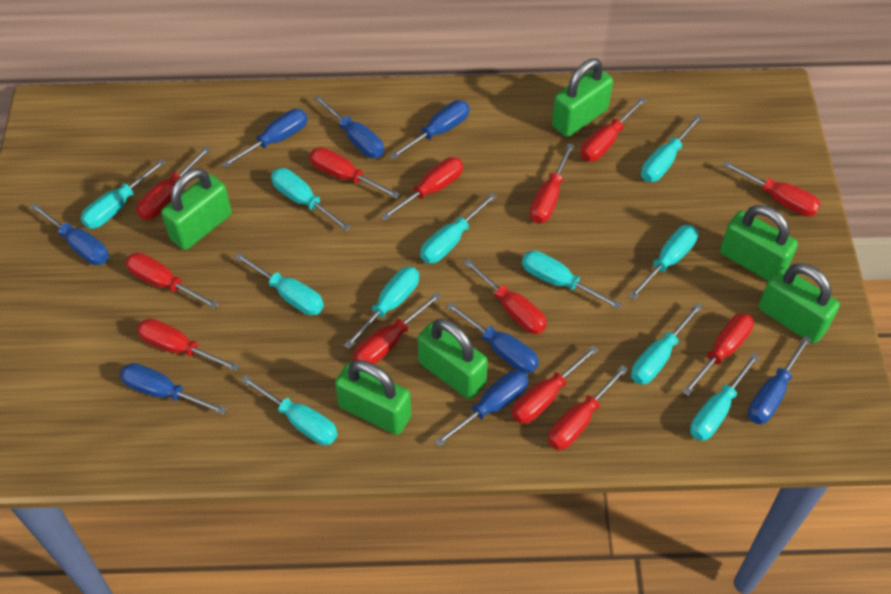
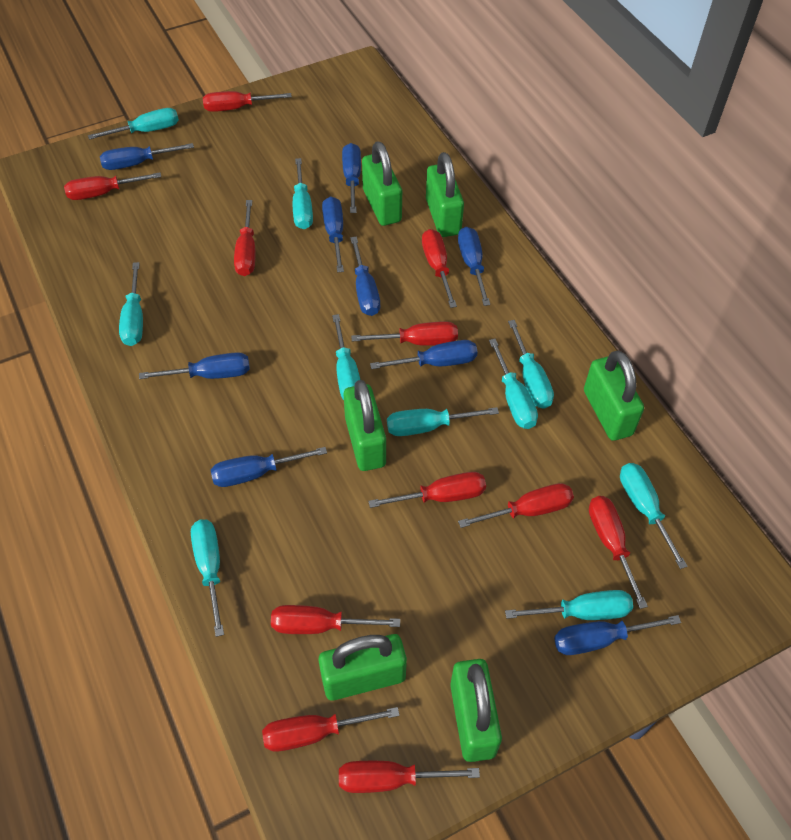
blue screwdriver: 8 -> 9
red screwdriver: 13 -> 11
turquoise screwdriver: 11 -> 10

